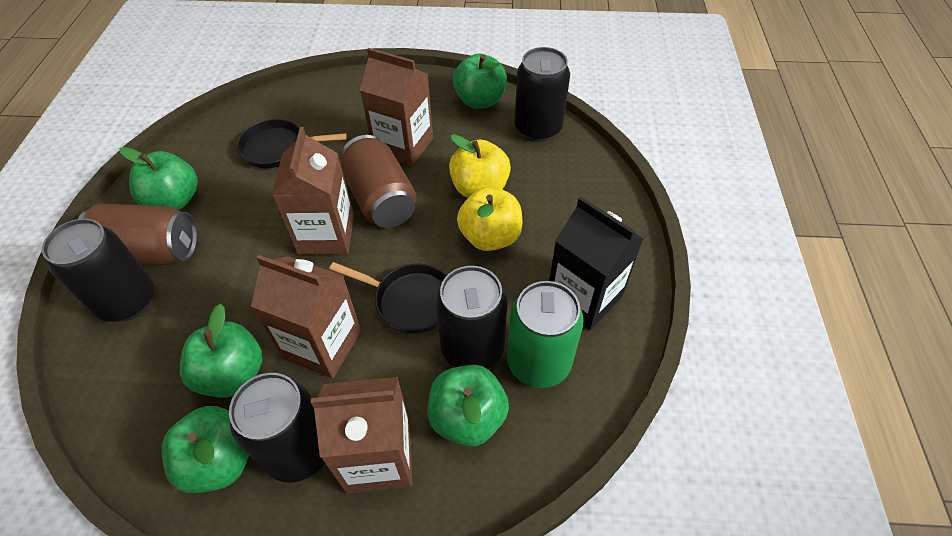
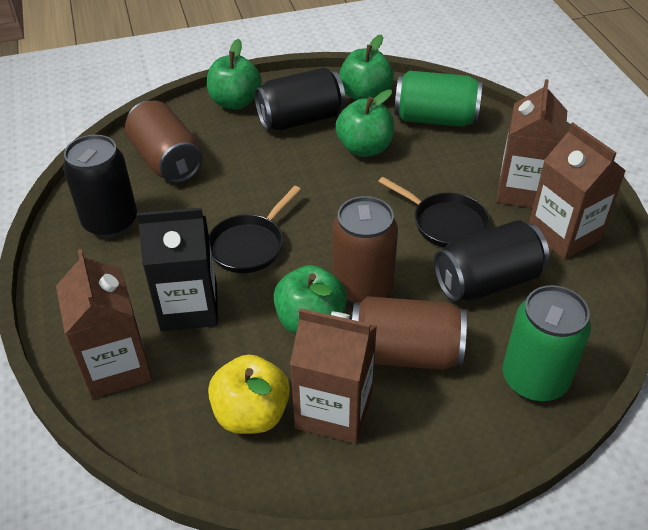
black can: 4 -> 3
brown can: 2 -> 3
green apple: 5 -> 4
green can: 1 -> 2
yellow apple: 2 -> 1

